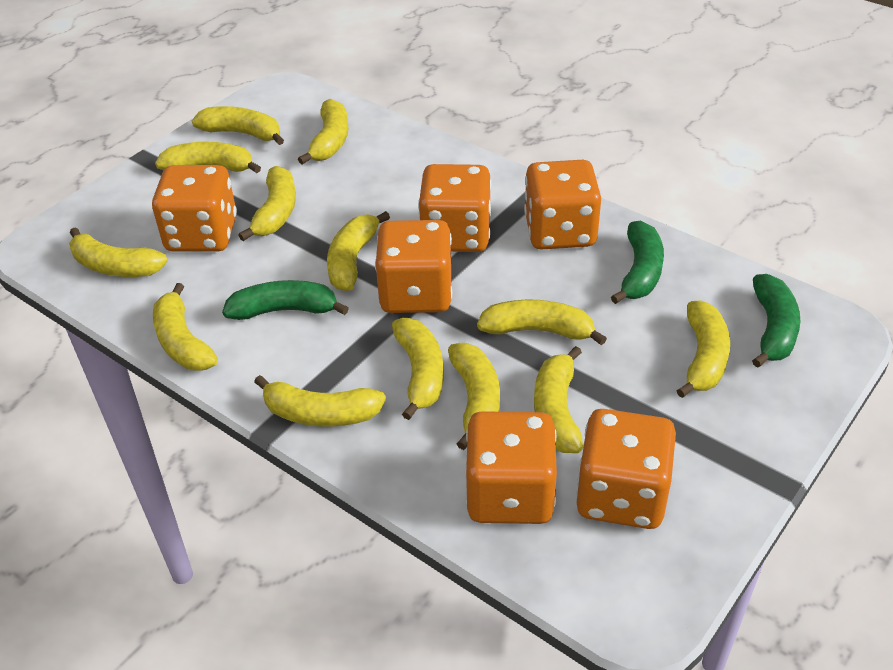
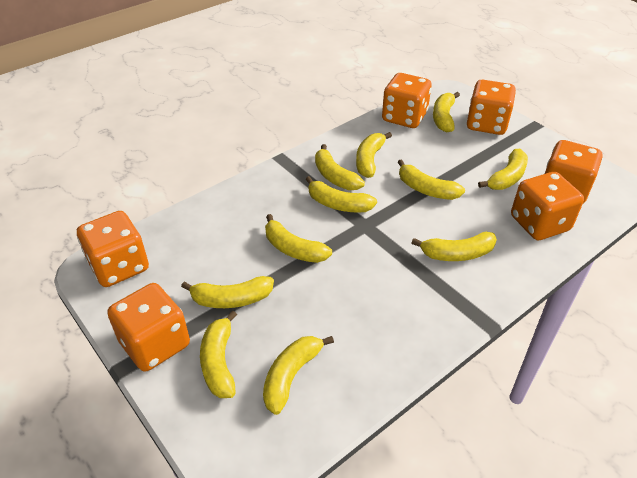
green banana: 3 -> 0
yellow banana: 13 -> 11

